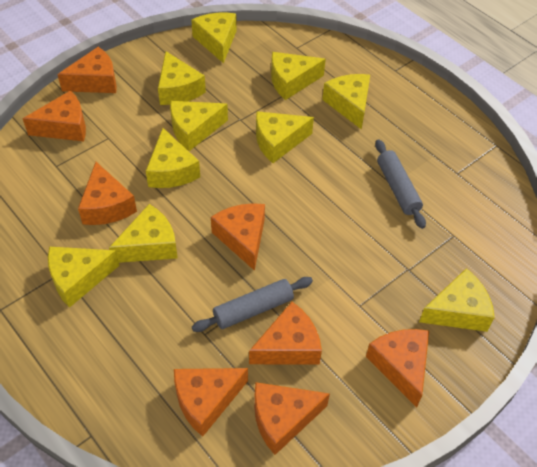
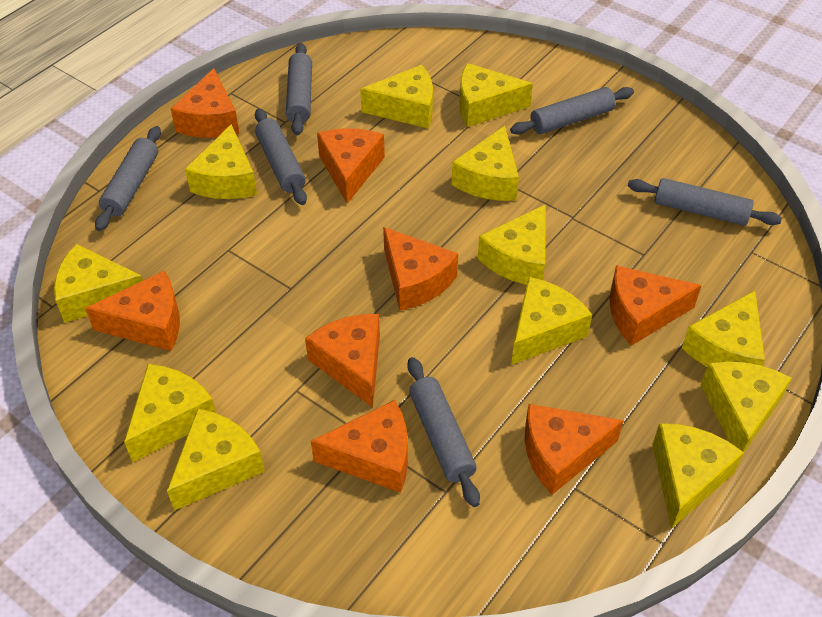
grey rolling pin: 2 -> 6
yellow cheese: 10 -> 12

